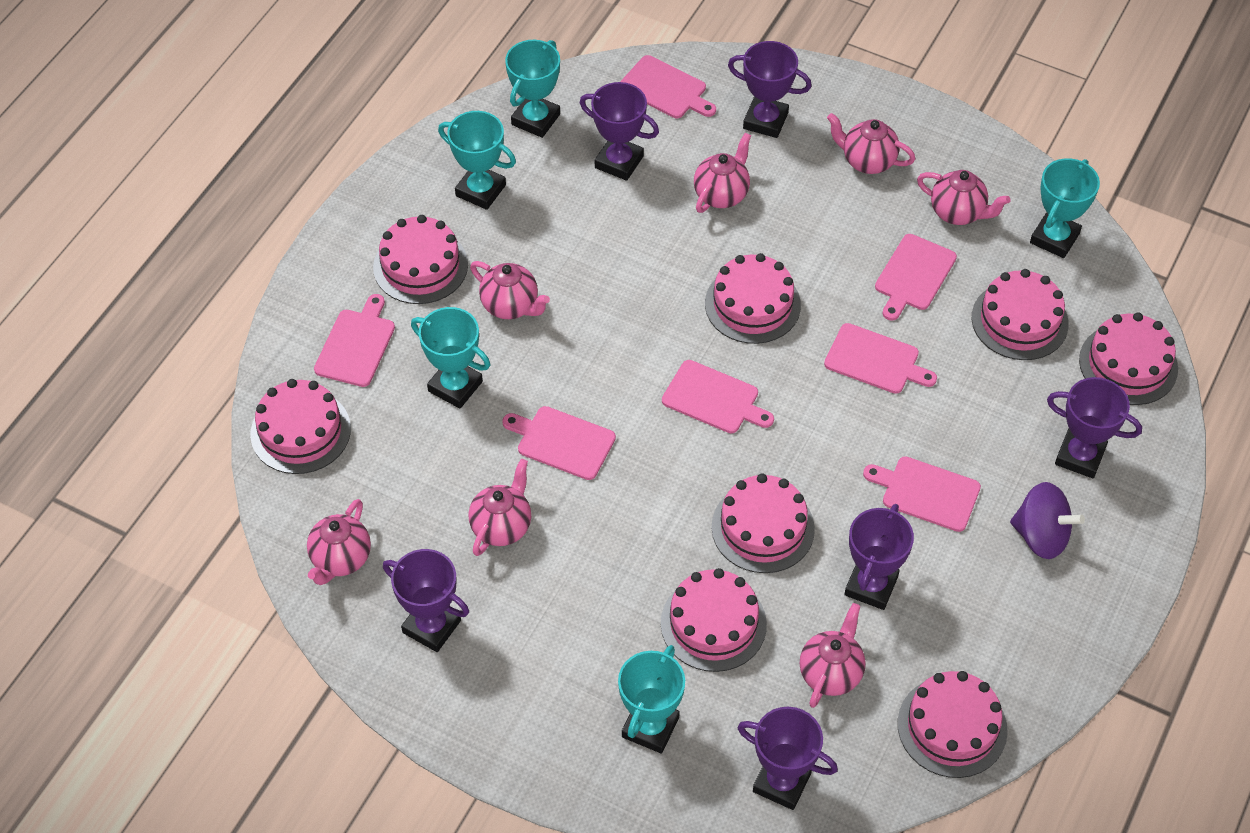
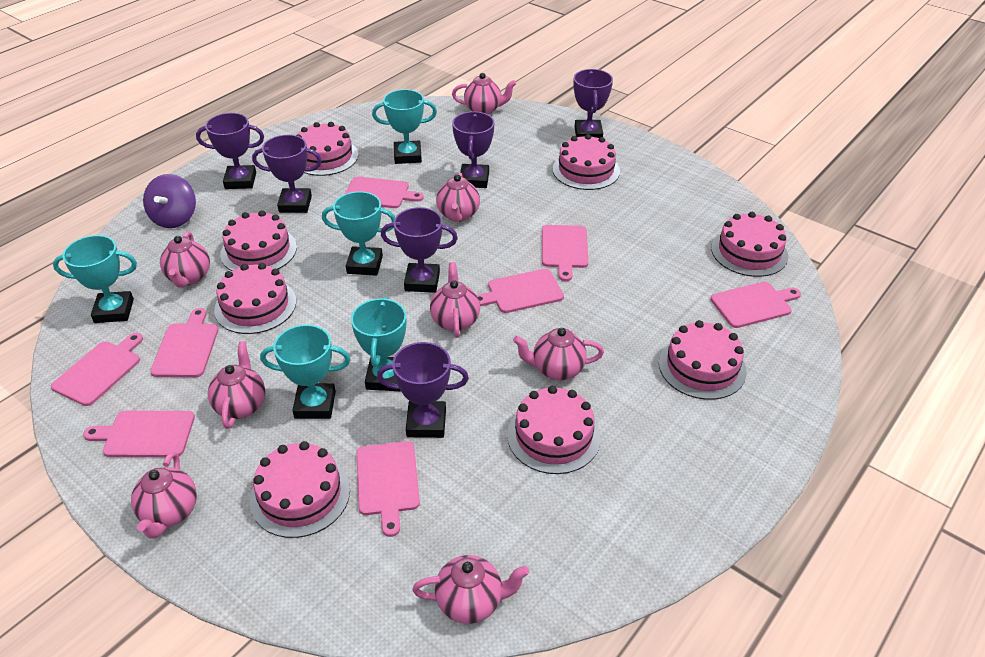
pink cutting board: 7 -> 8
pink teapot: 7 -> 8

